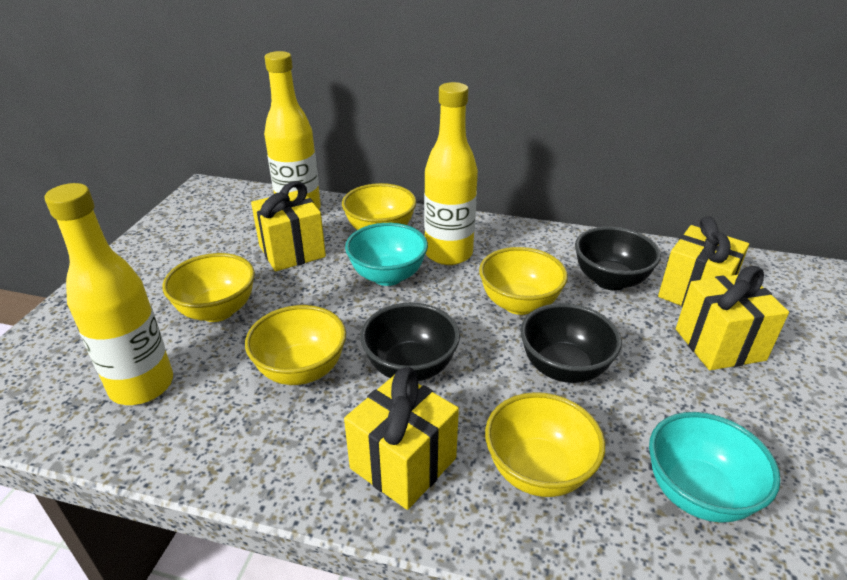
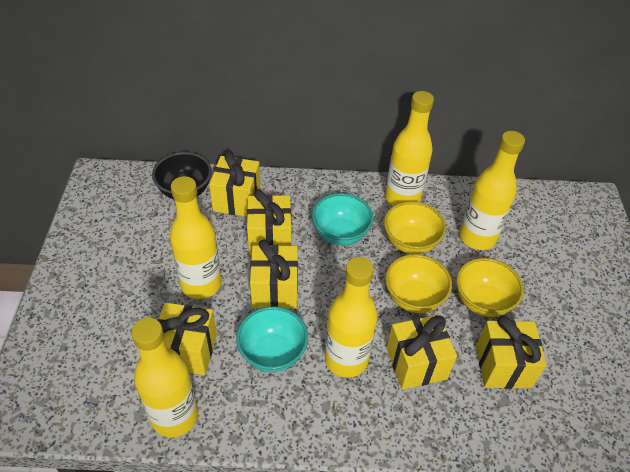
black bowl: 3 -> 1
yellow bottle: 3 -> 5
yellow bowl: 5 -> 3
yellow gift: 4 -> 6

